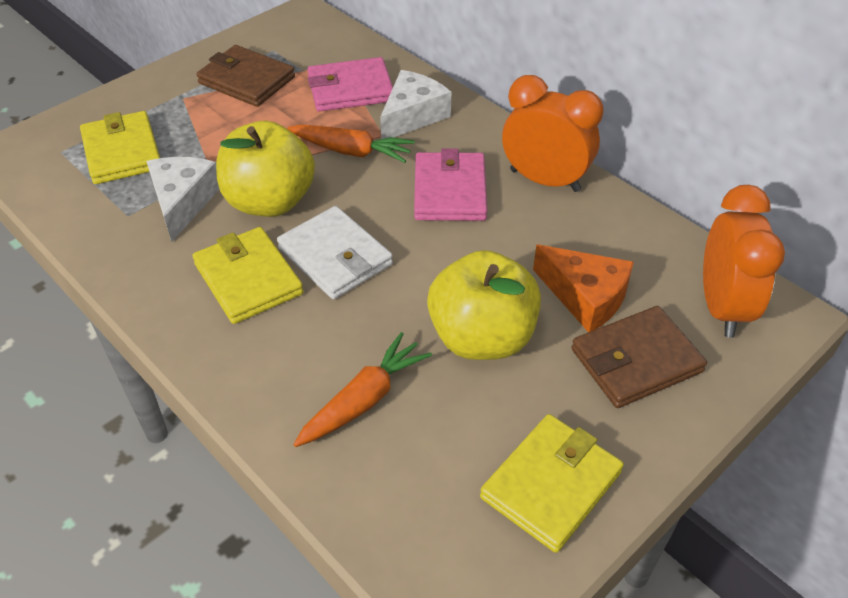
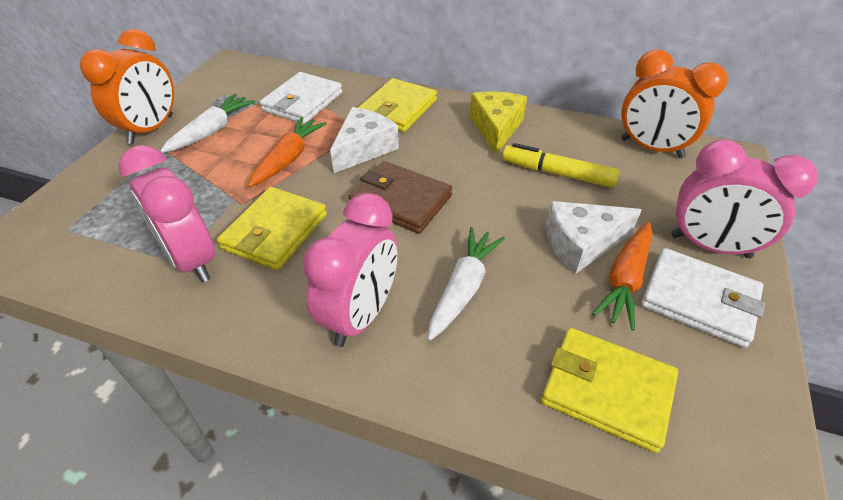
brown wallet: 2 -> 1
orange cheese: 1 -> 0
pink clock: 0 -> 3
pink wallet: 2 -> 0
white carrot: 0 -> 2
white wallet: 1 -> 2
yellow apple: 2 -> 0
yellow cheese: 0 -> 1
yellow marker: 0 -> 1

